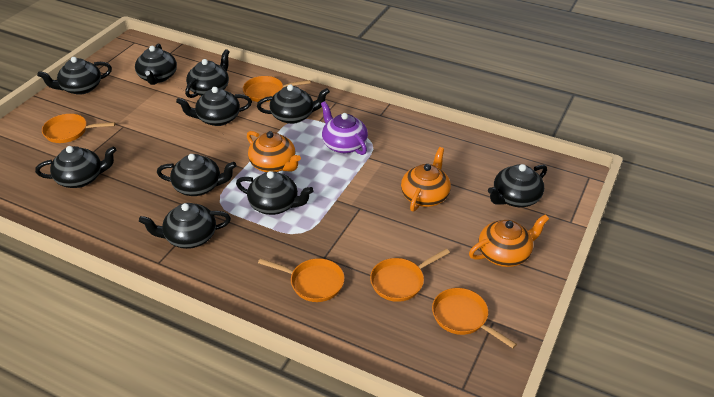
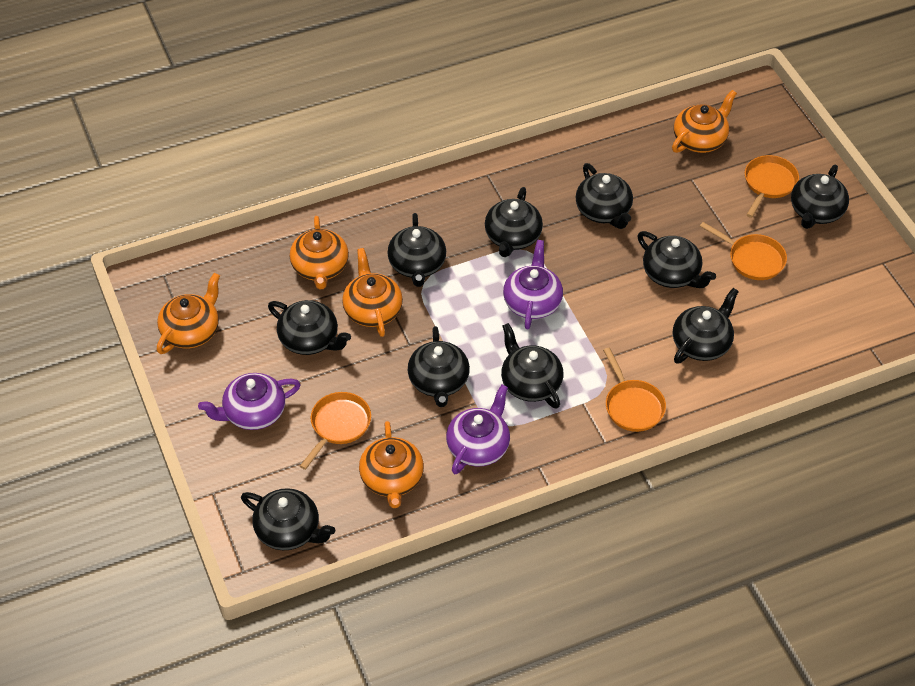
orange pan: 5 -> 4
orange teapot: 3 -> 5
purple teapot: 1 -> 3

